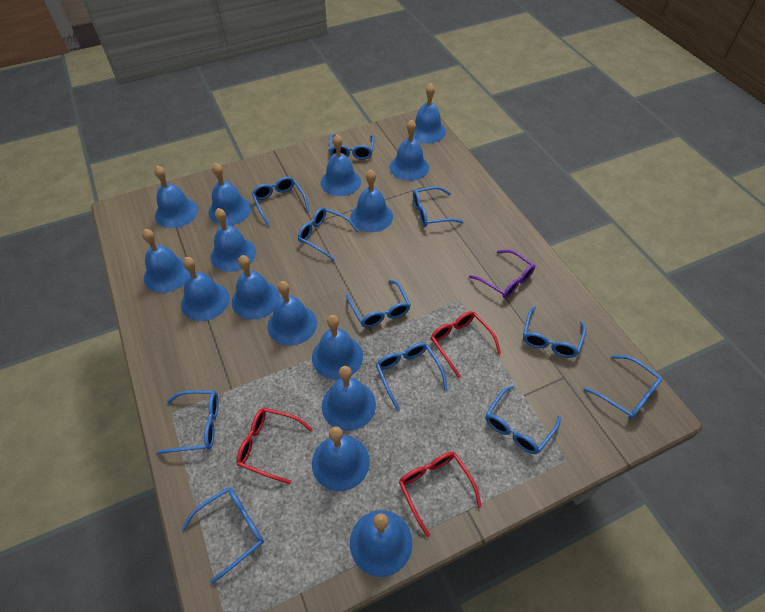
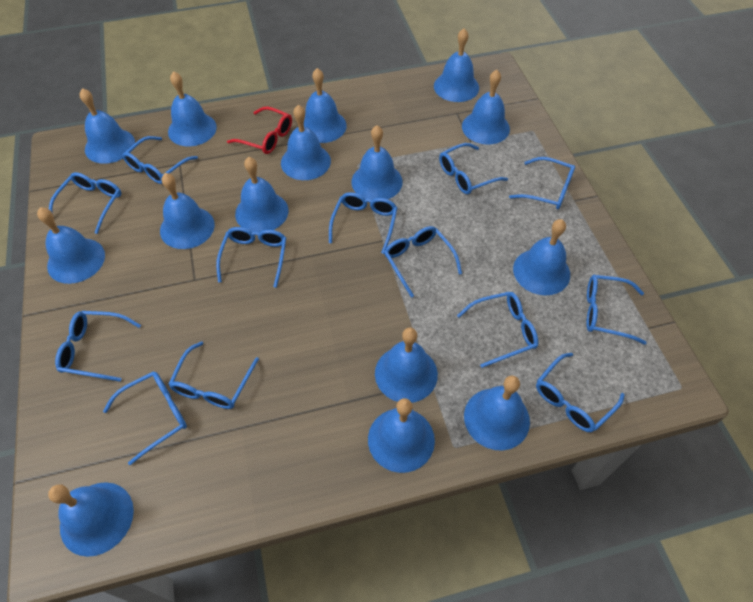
blue glasses: 11 -> 13
purple glasses: 1 -> 0
red glasses: 3 -> 1

